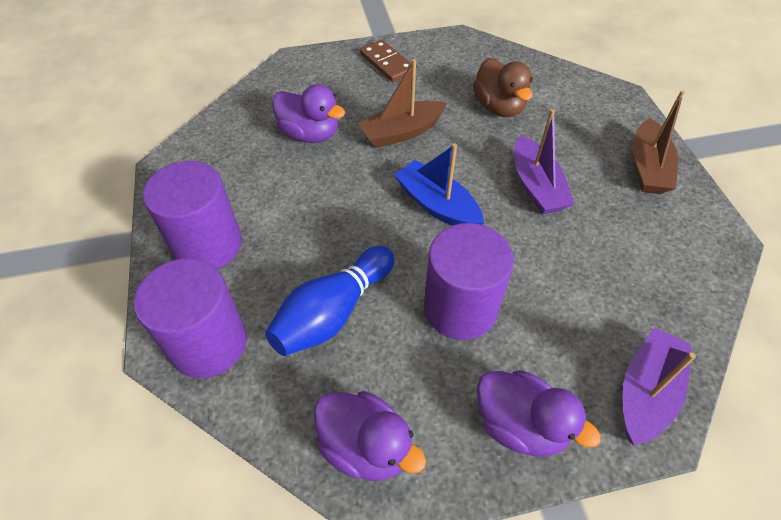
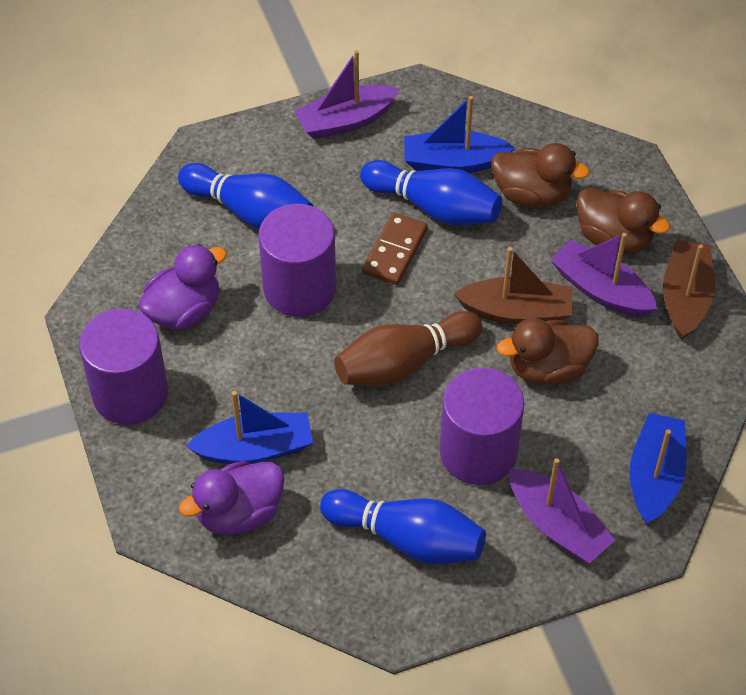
blue boat: 1 -> 3
blue bowling pin: 1 -> 3
brown bowling pin: 0 -> 1
brown duck: 1 -> 3
purple boat: 2 -> 3
purple duck: 3 -> 2

